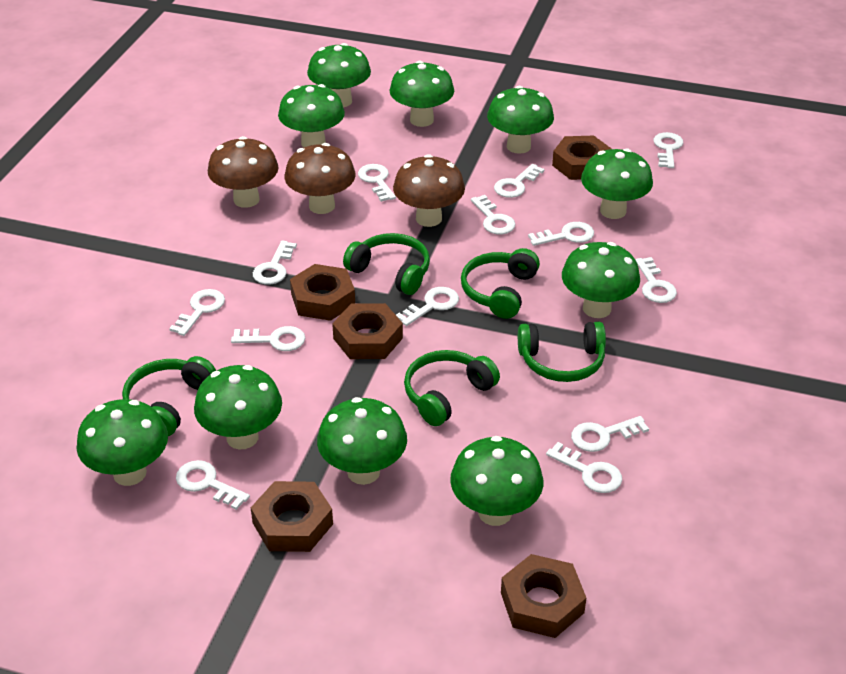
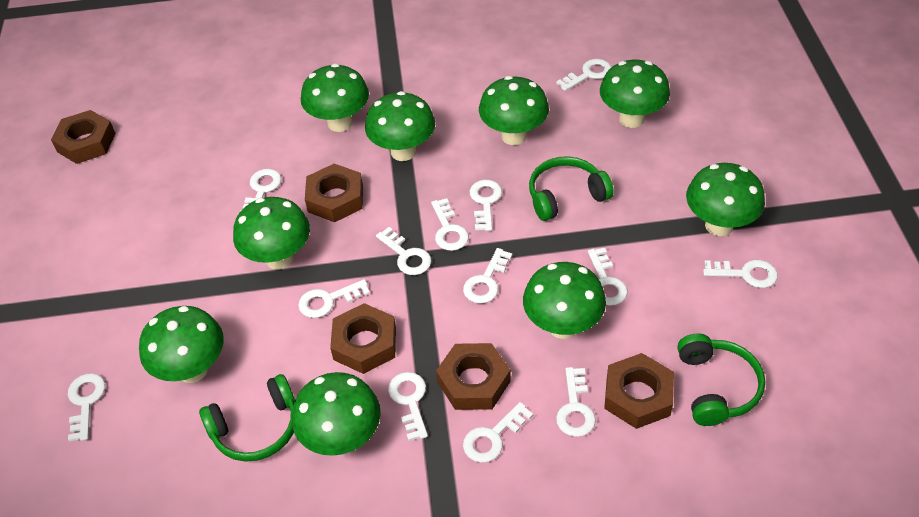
brown mushroom: 3 -> 0
green headphones: 5 -> 3
green mushroom: 10 -> 9

